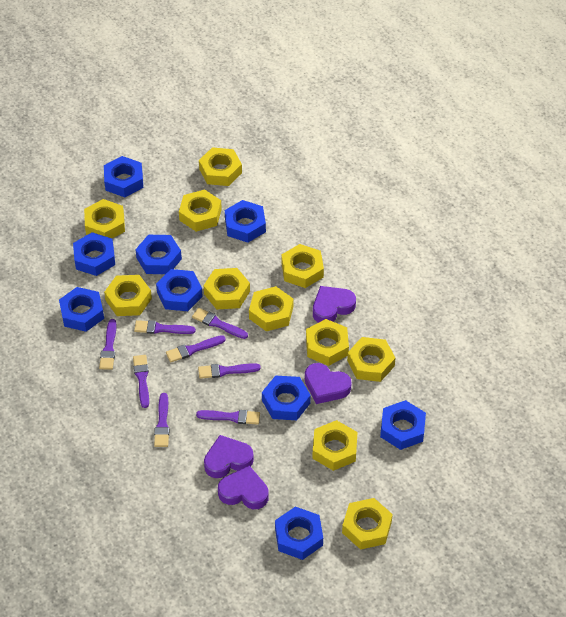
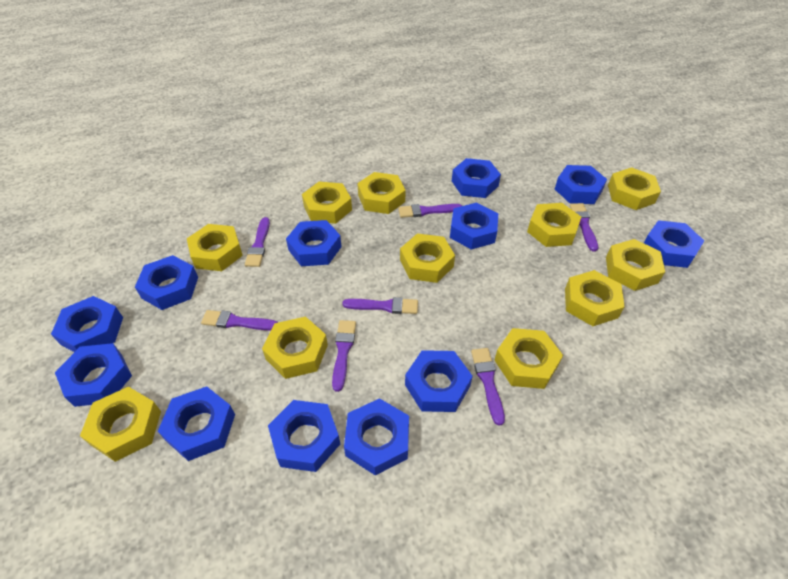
blue nut: 9 -> 12
purple brush: 8 -> 7
purple heart: 4 -> 0

